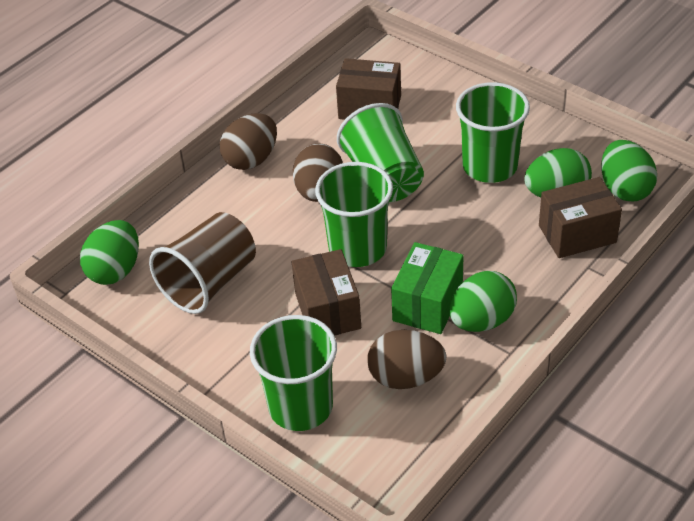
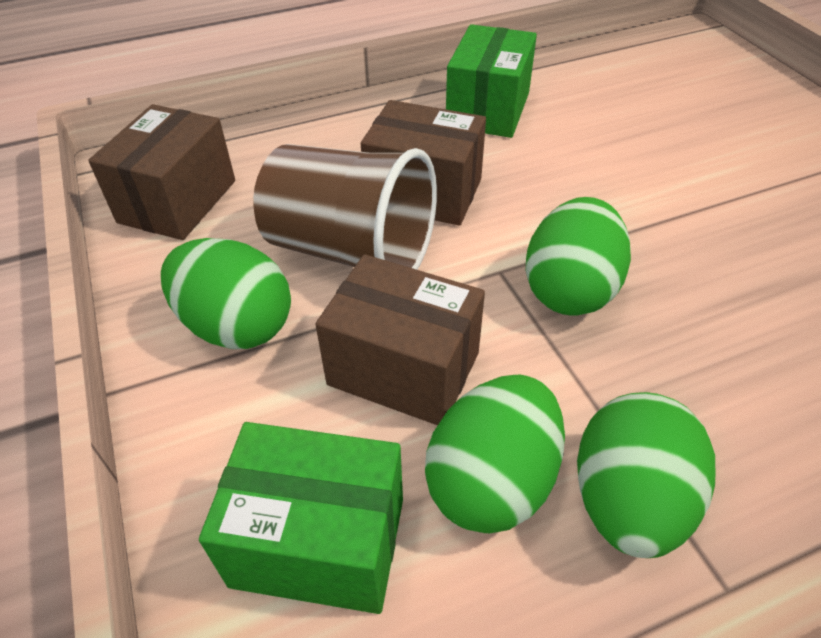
brown egg: 3 -> 0
green box: 1 -> 2
green cup: 4 -> 0

